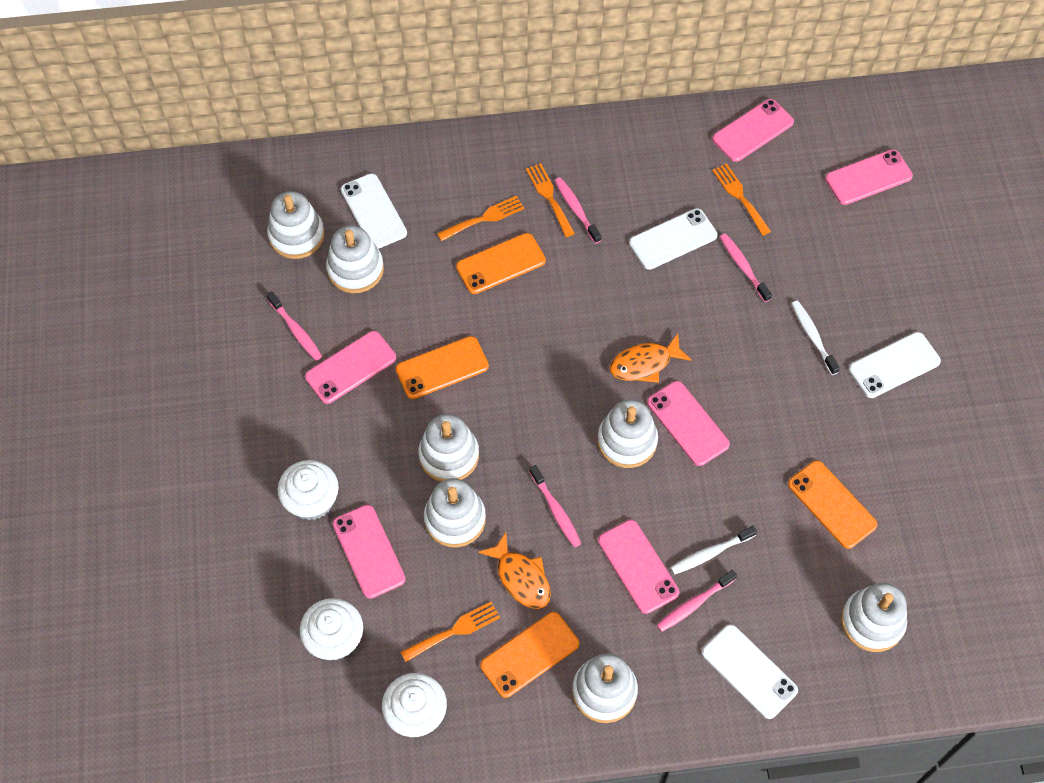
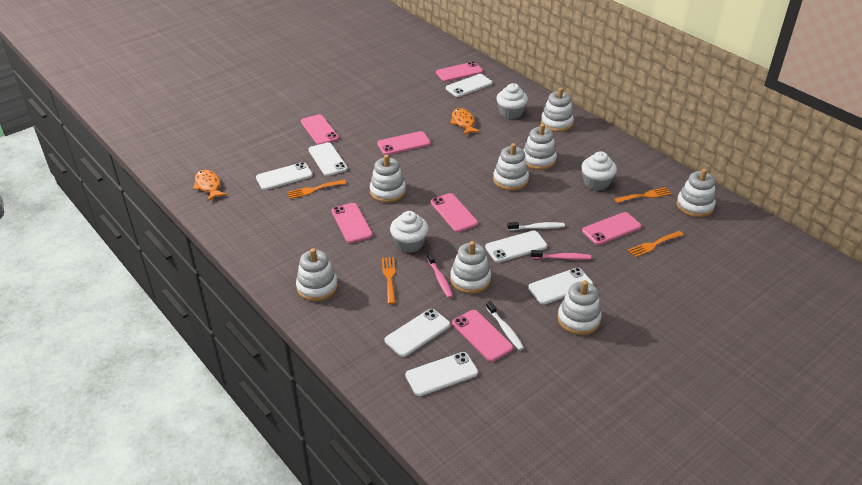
orange phone: 4 -> 0
pink phone: 6 -> 7
pink toothbrush: 5 -> 2
white phone: 4 -> 7
white stacking toy: 7 -> 8

